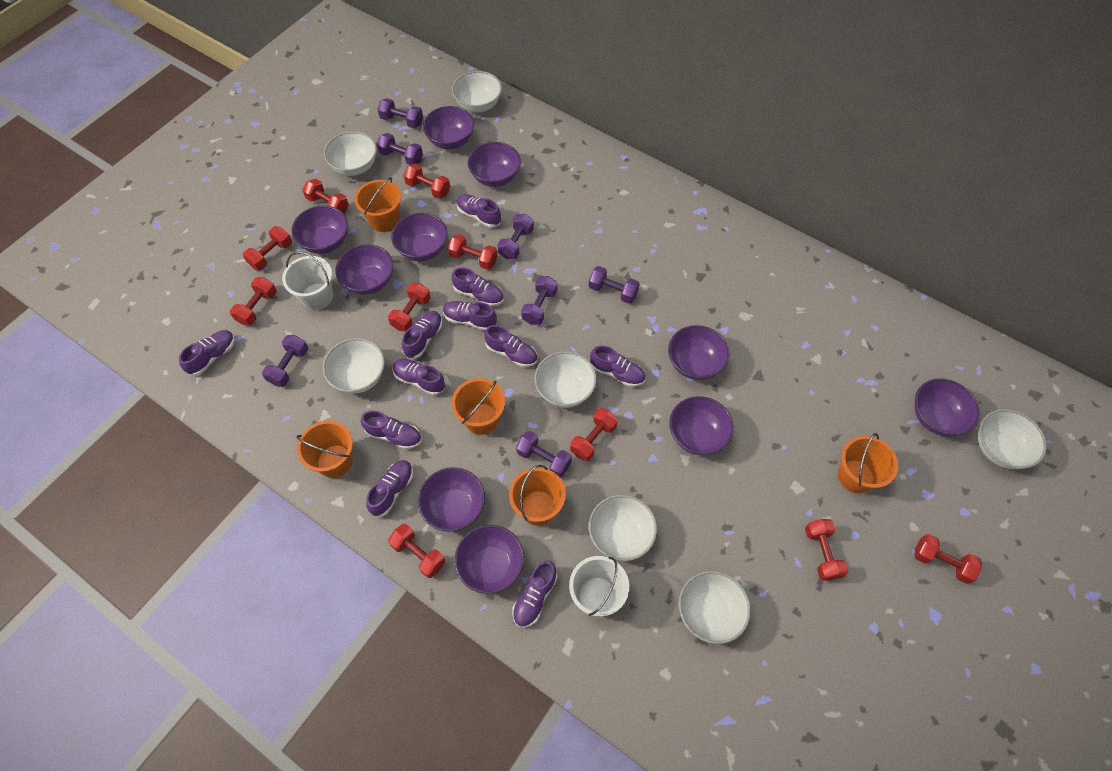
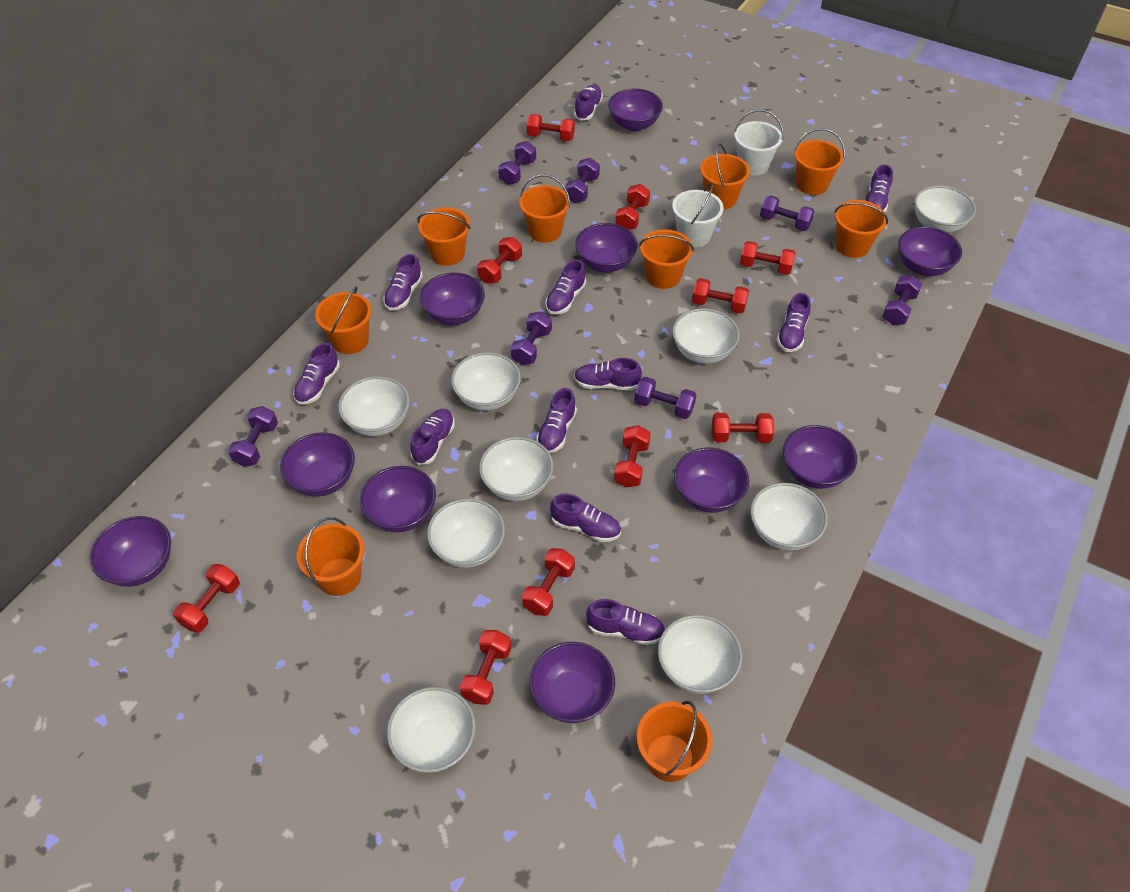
orange bucket: 5 -> 9
white bowl: 7 -> 9

